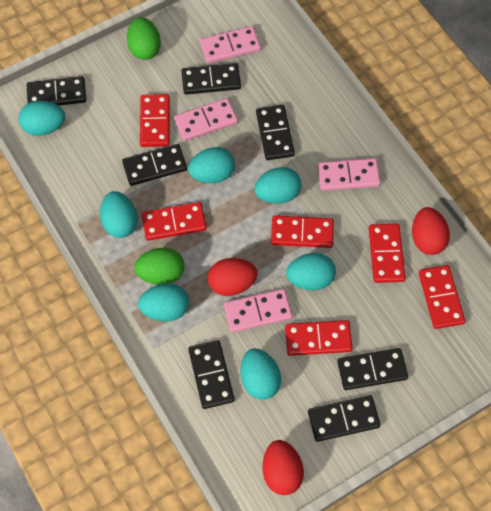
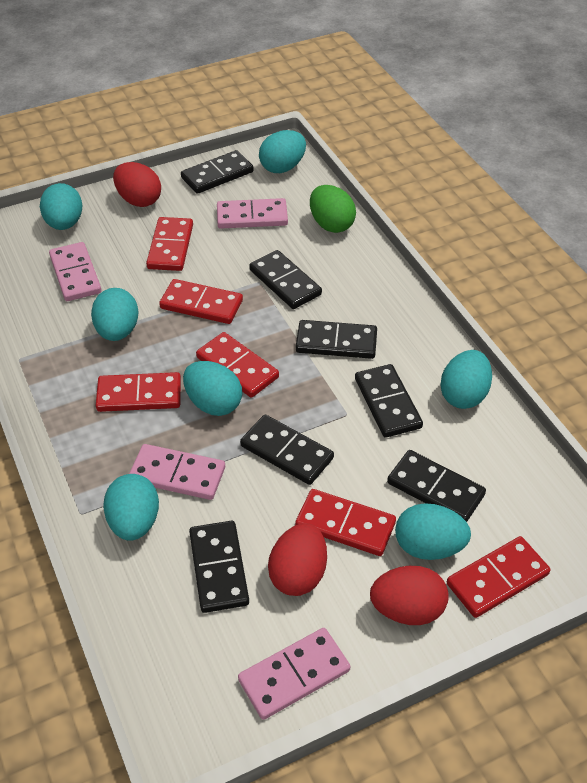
green egg: 2 -> 1

